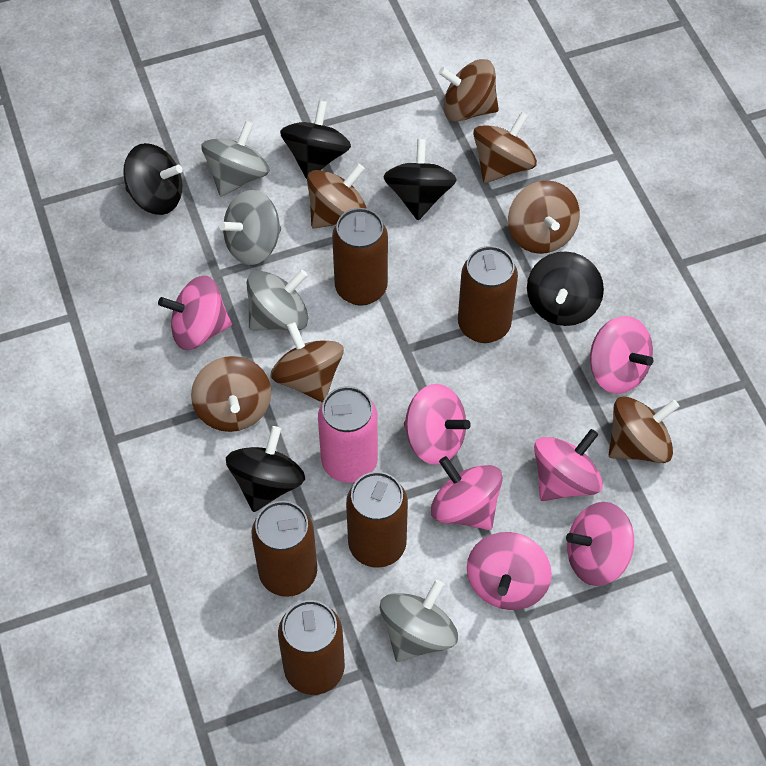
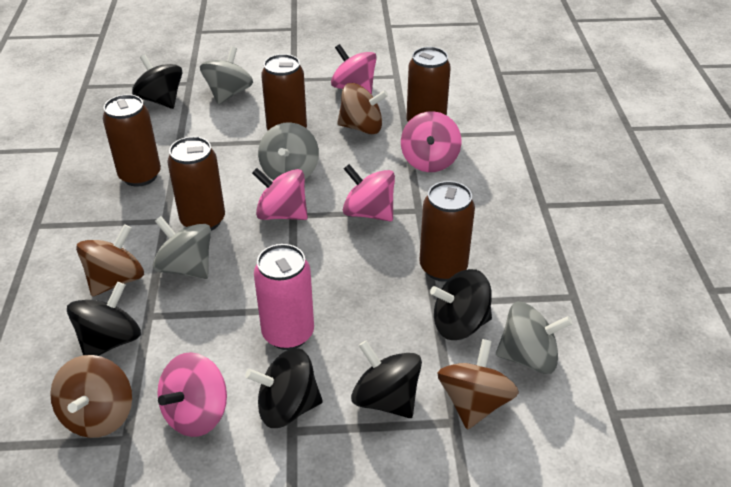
brown spinning top: 7 -> 4
pink spinning top: 7 -> 5

